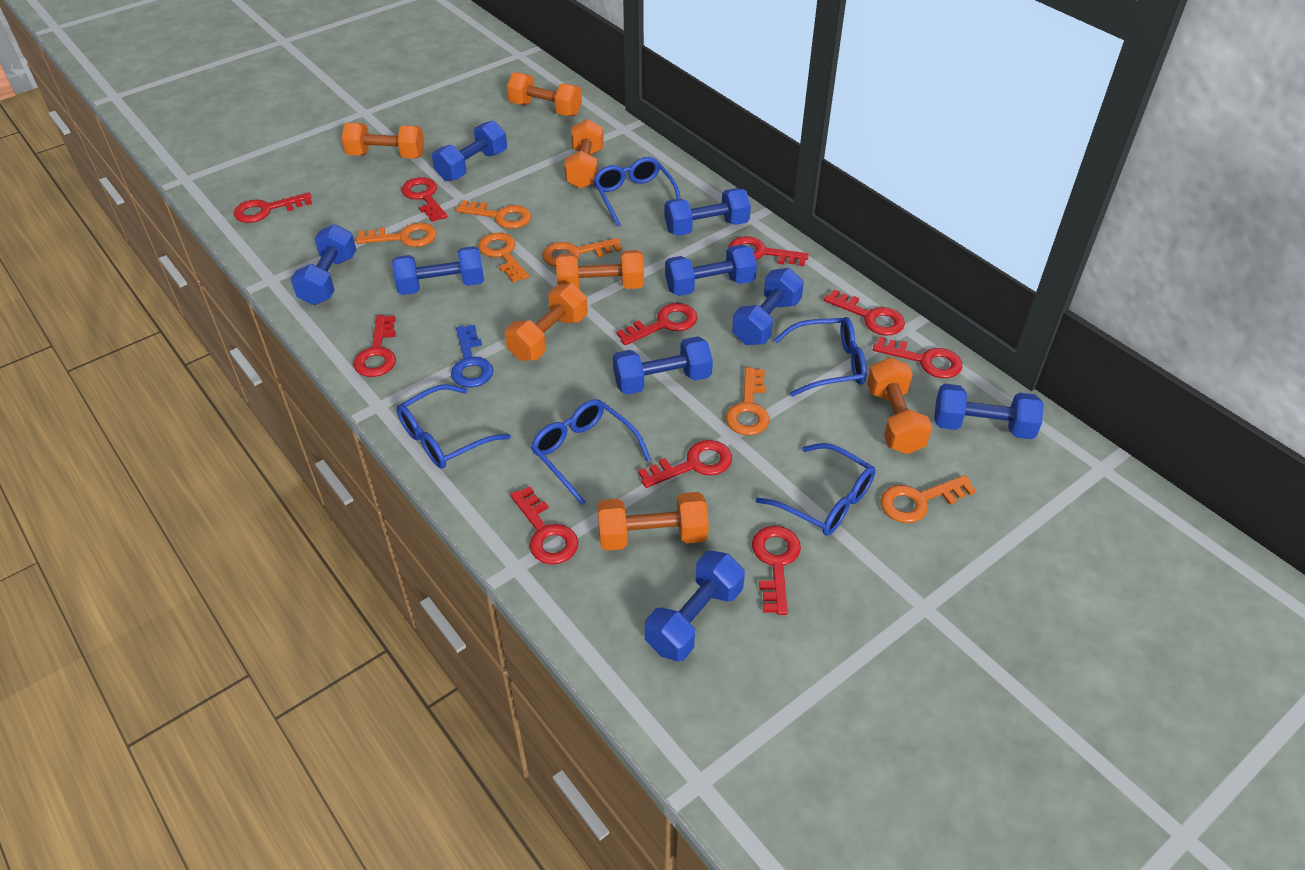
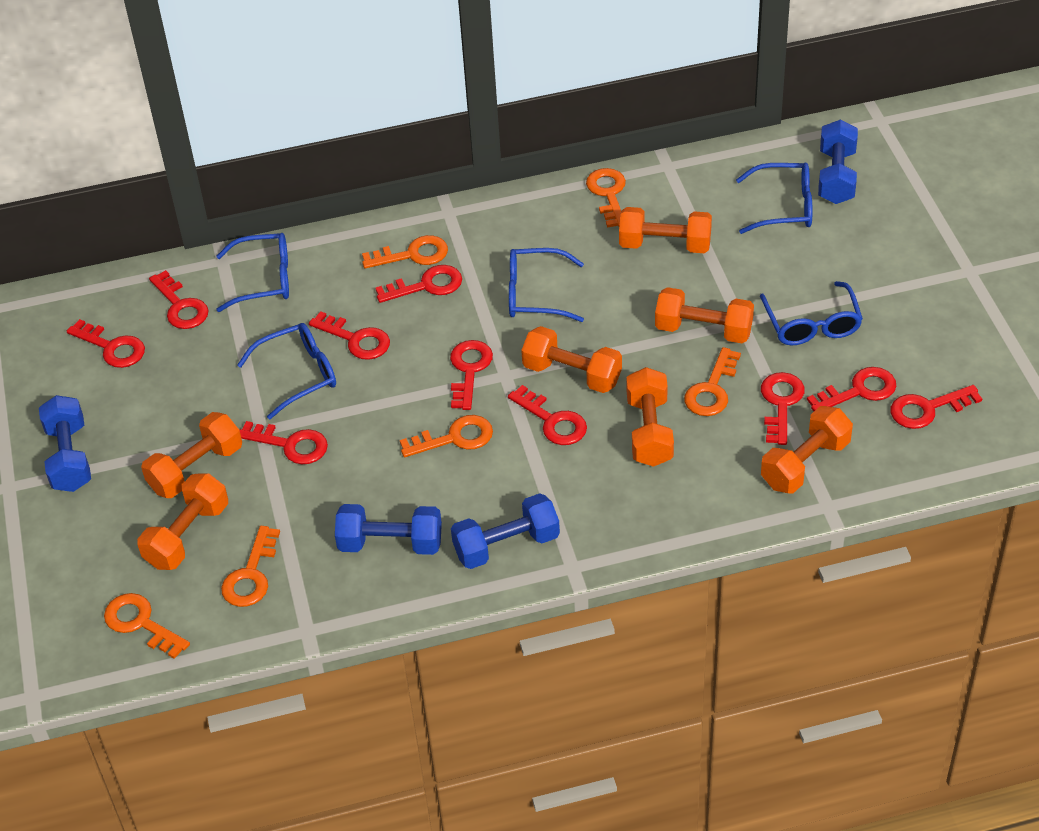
blue dumbbell: 9 -> 4
blue key: 1 -> 0

